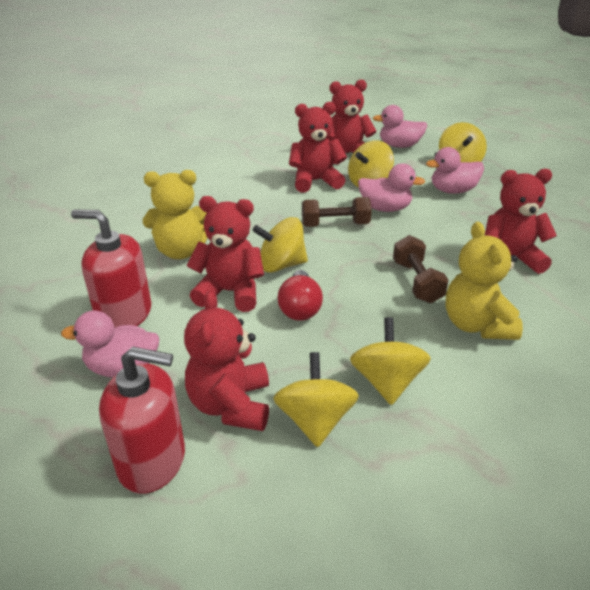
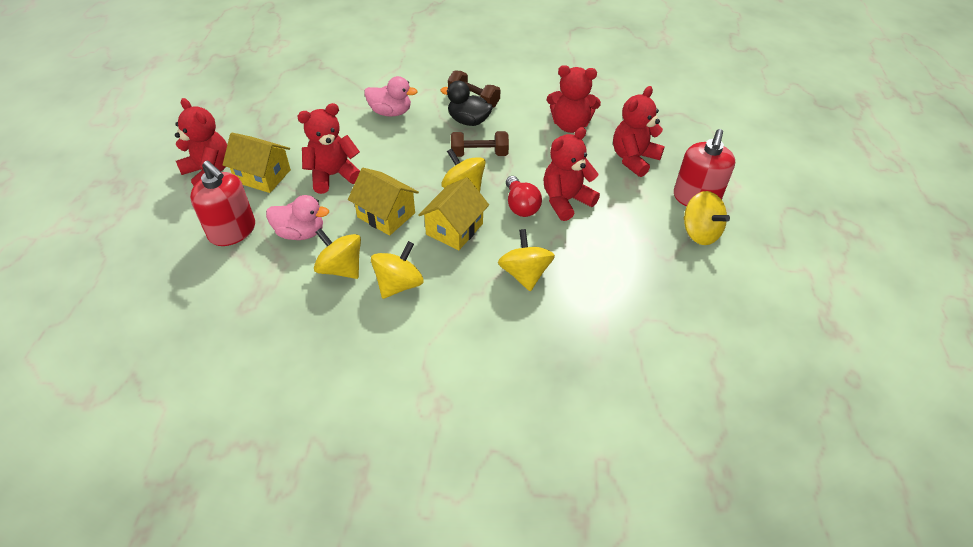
black duck: 0 -> 1
pink duck: 4 -> 2
yellow house: 0 -> 3
yellow teddy bear: 2 -> 0

